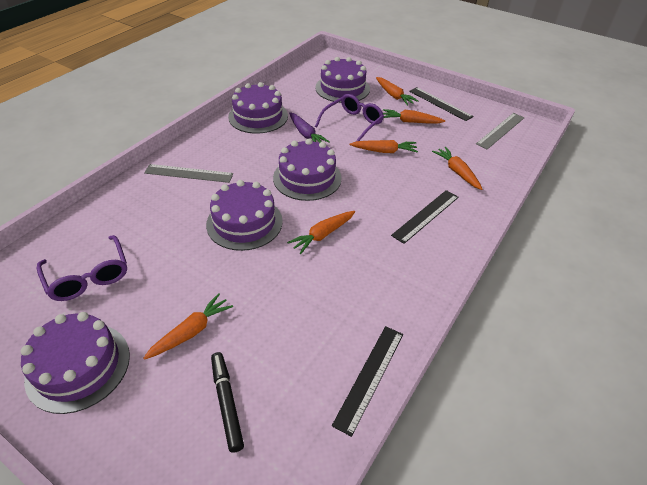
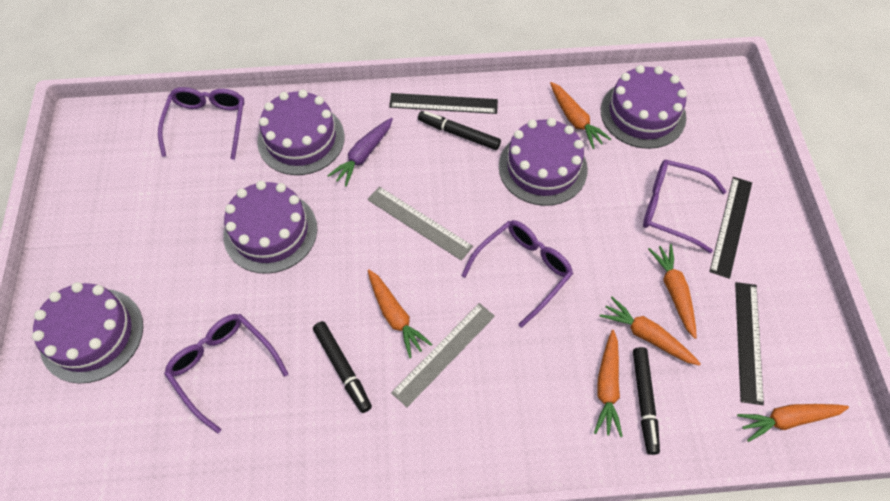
black marker: 1 -> 3
purple glasses: 2 -> 4

